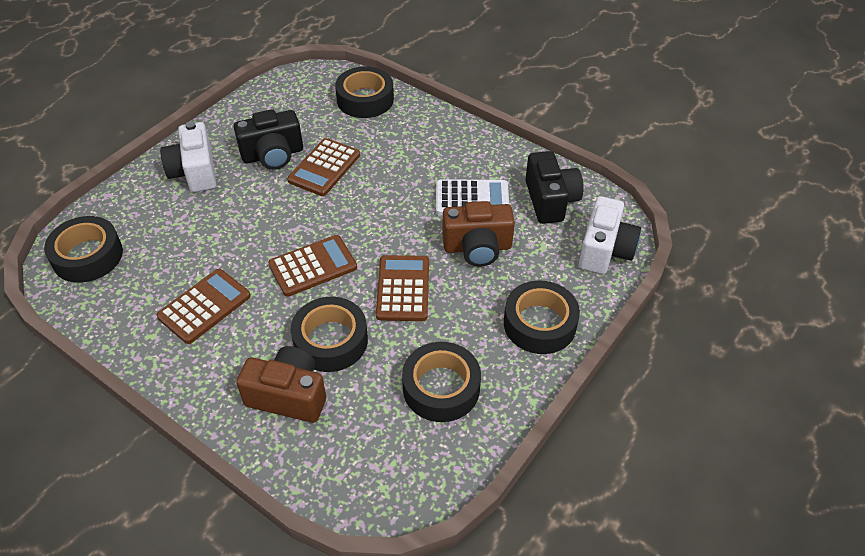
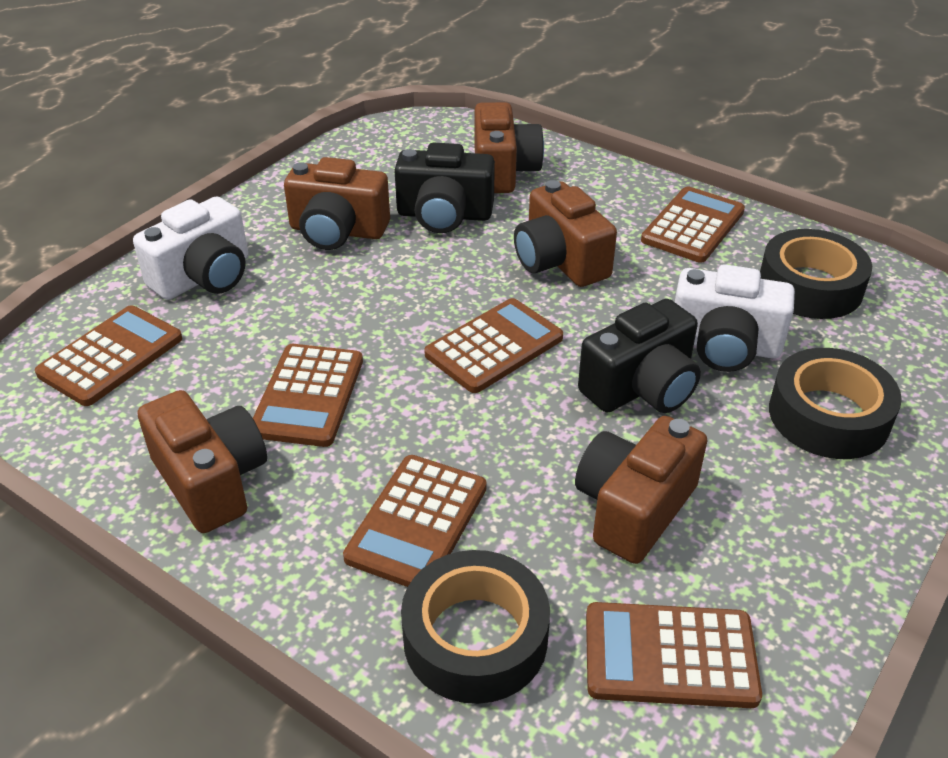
black tape: 5 -> 3
brown calculator: 4 -> 6
brown camera: 2 -> 5
white calculator: 1 -> 0

